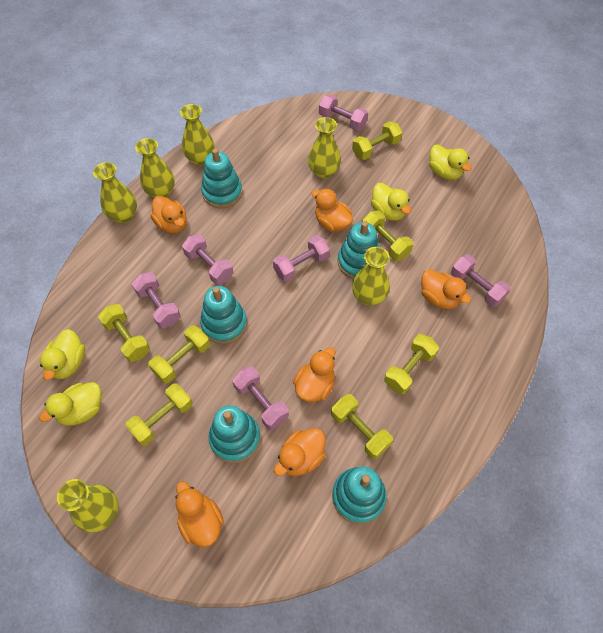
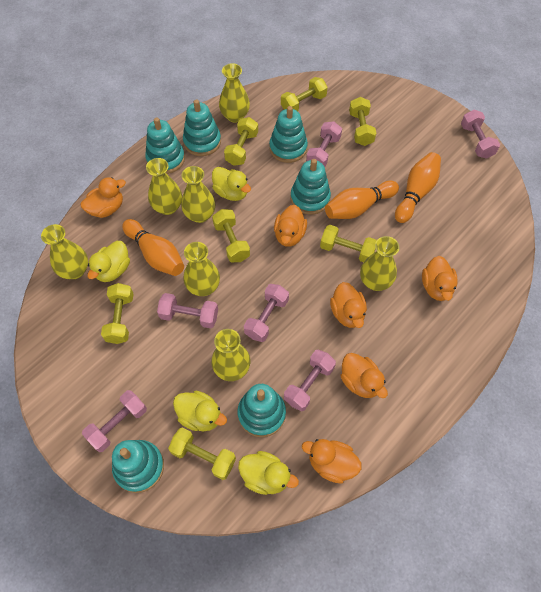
orange bowling pin: 0 -> 3
turquoise stacking toy: 5 -> 6
yellow vase: 6 -> 7

